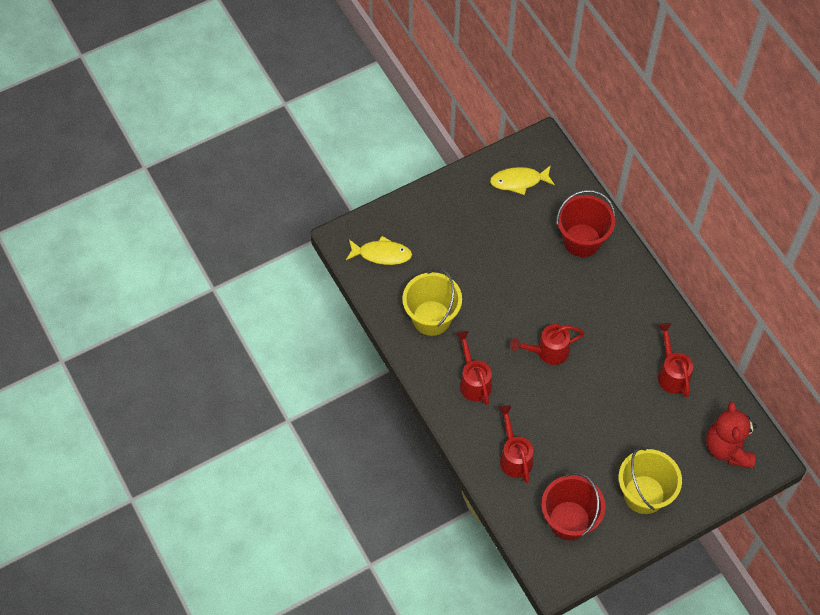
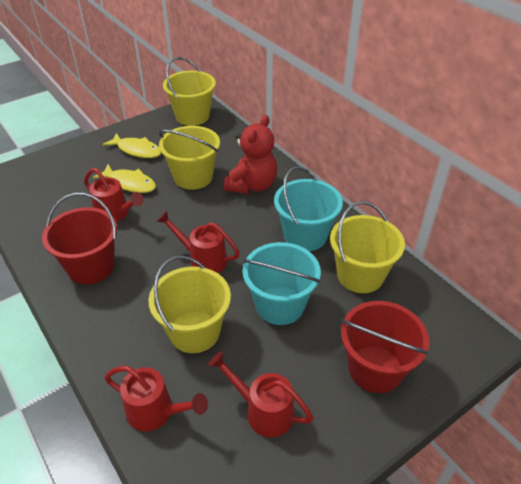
turquoise bucket: 0 -> 2
yellow bucket: 2 -> 4

